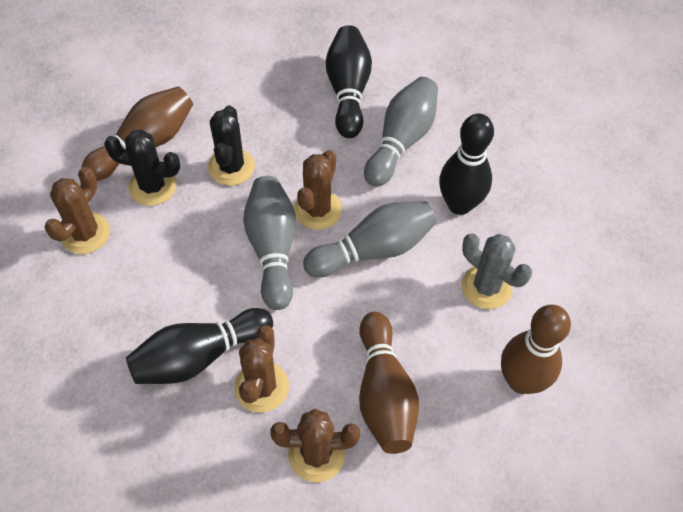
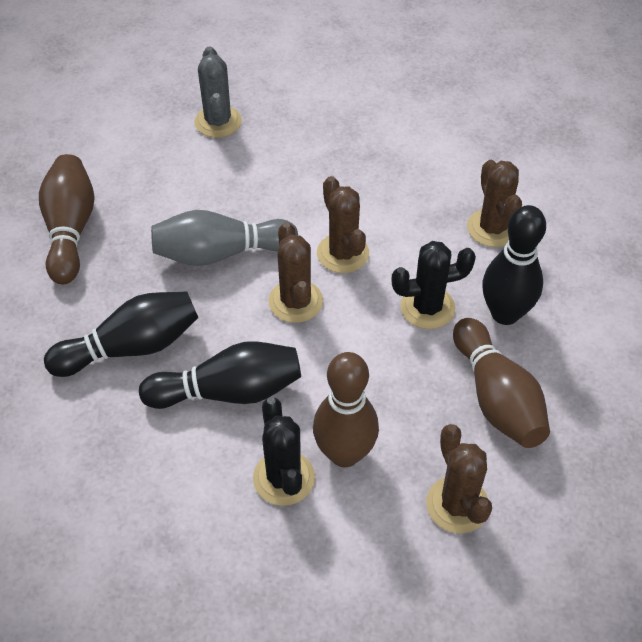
grey bowling pin: 3 -> 1

